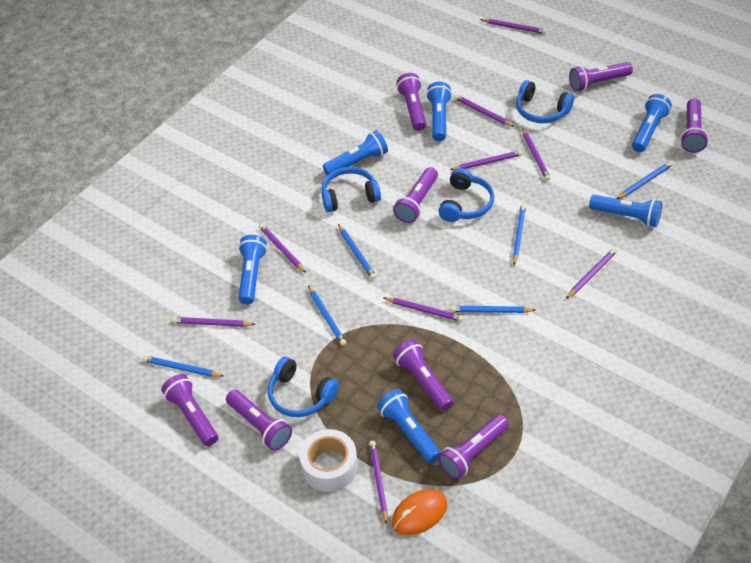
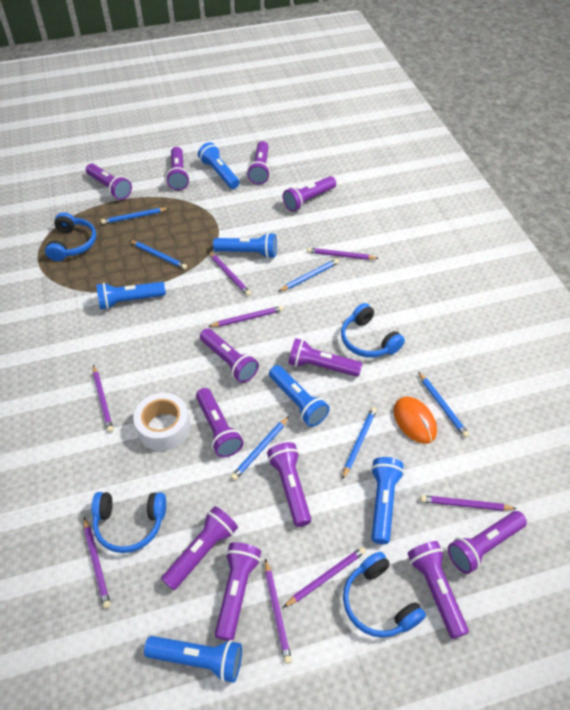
purple flashlight: 8 -> 12
purple pencil: 9 -> 8

